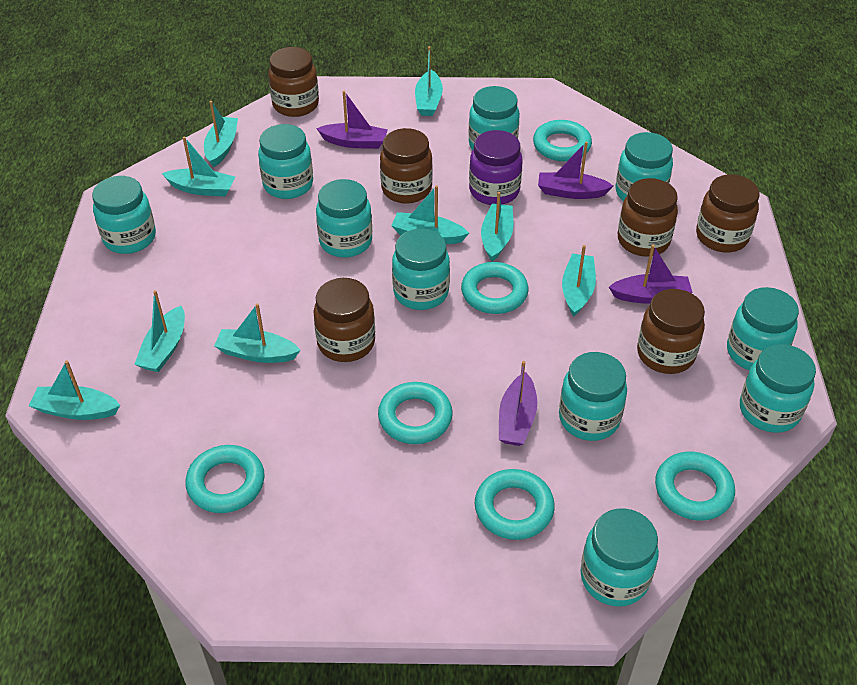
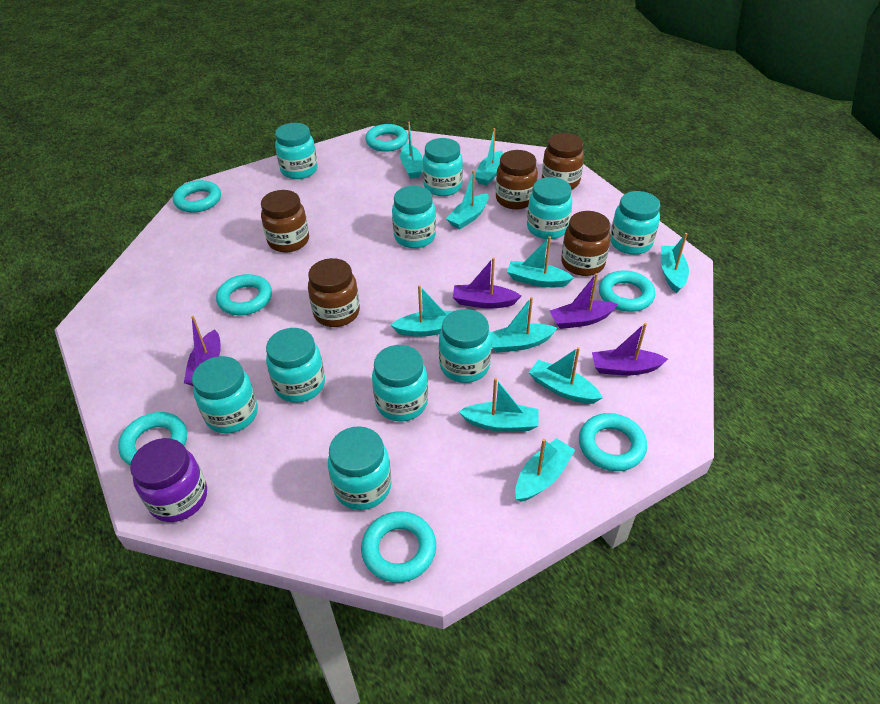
brown jar: 6 -> 5
turquoise boat: 9 -> 10
turquoise ring: 6 -> 7

